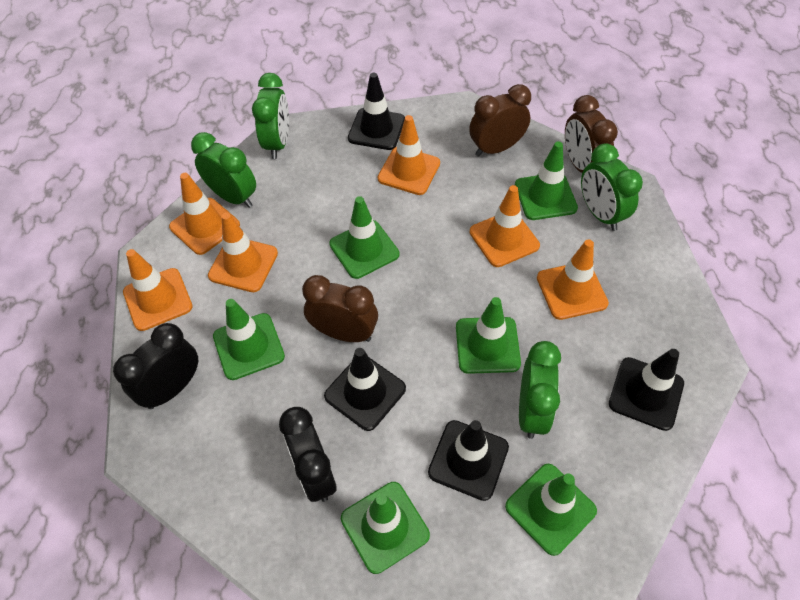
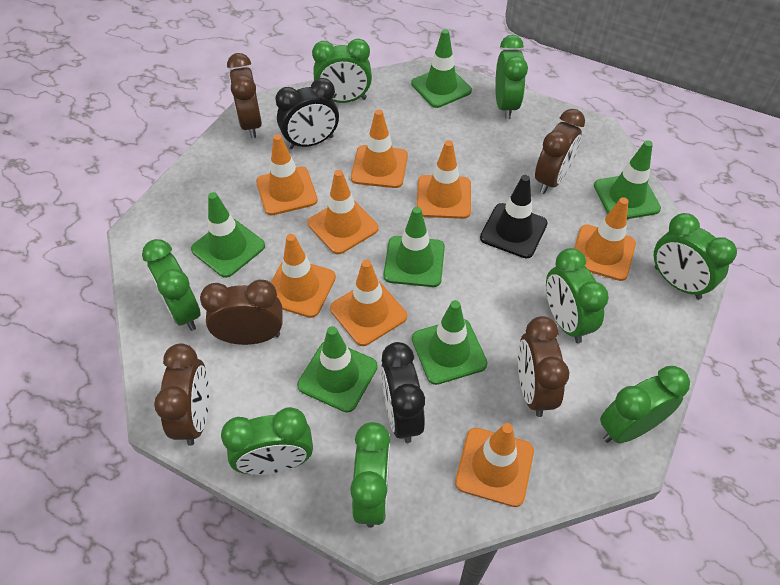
black traffic cone: 4 -> 1
brown clock: 3 -> 5
green clock: 4 -> 8
orange traffic cone: 6 -> 8

